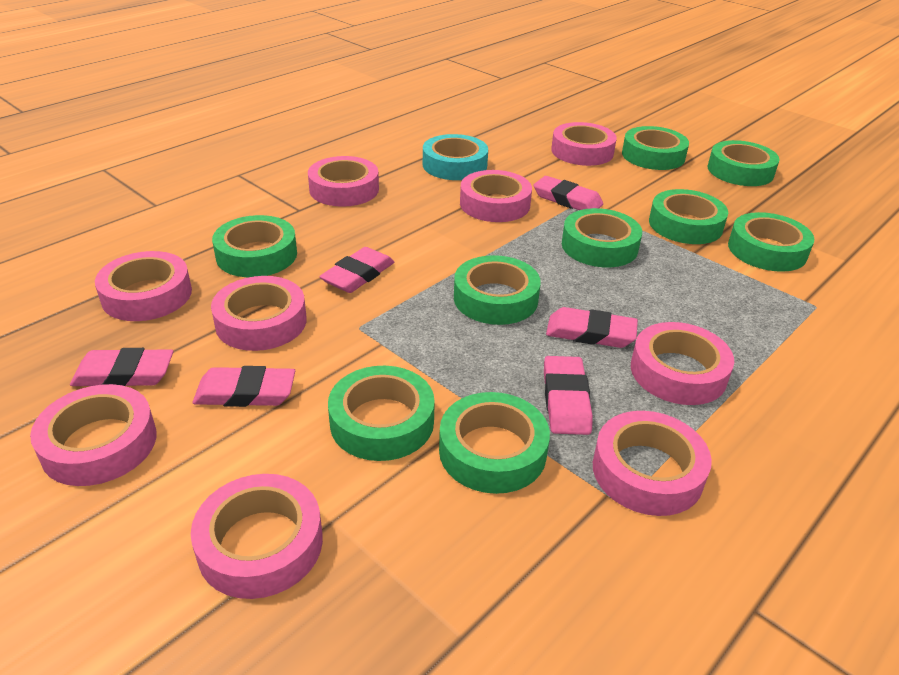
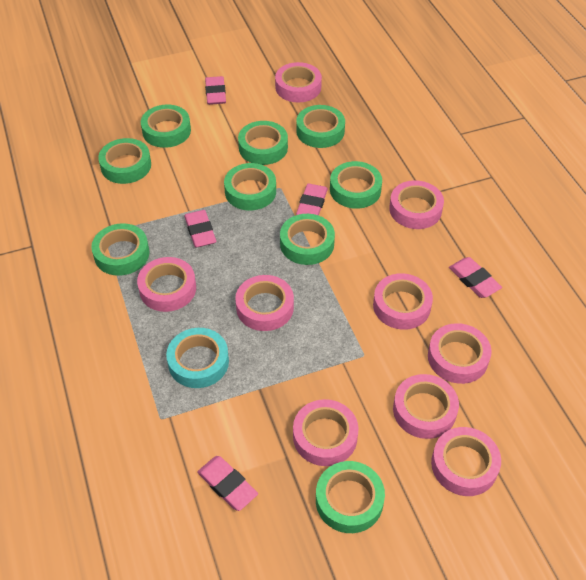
pink eraser: 6 -> 5

